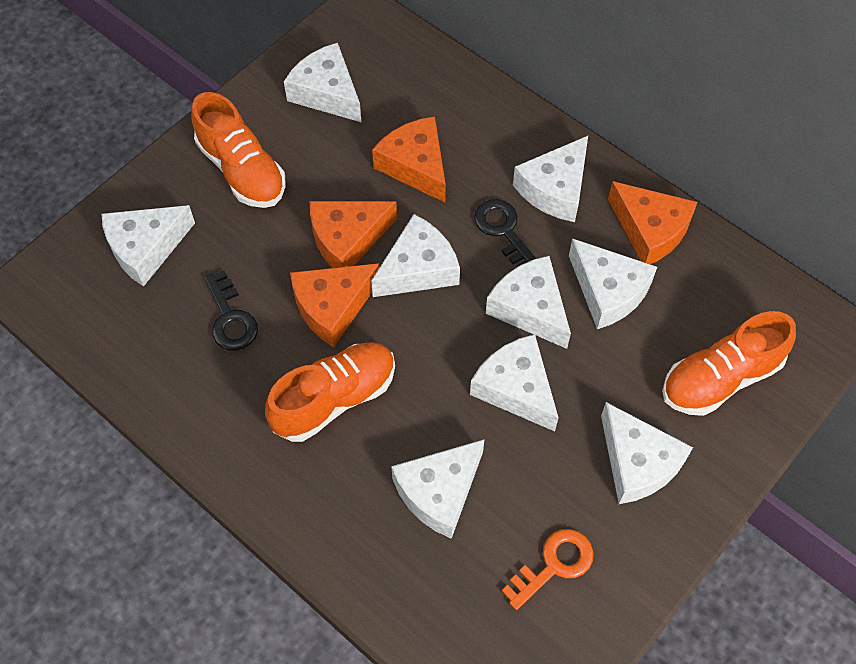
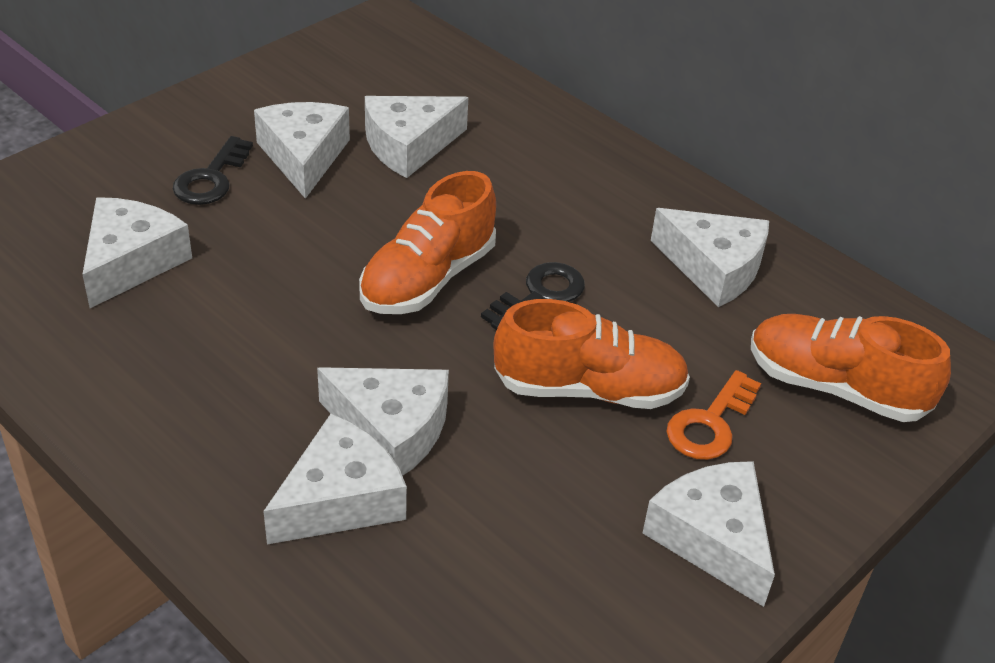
orange cheese: 4 -> 0
white cheese: 9 -> 7

